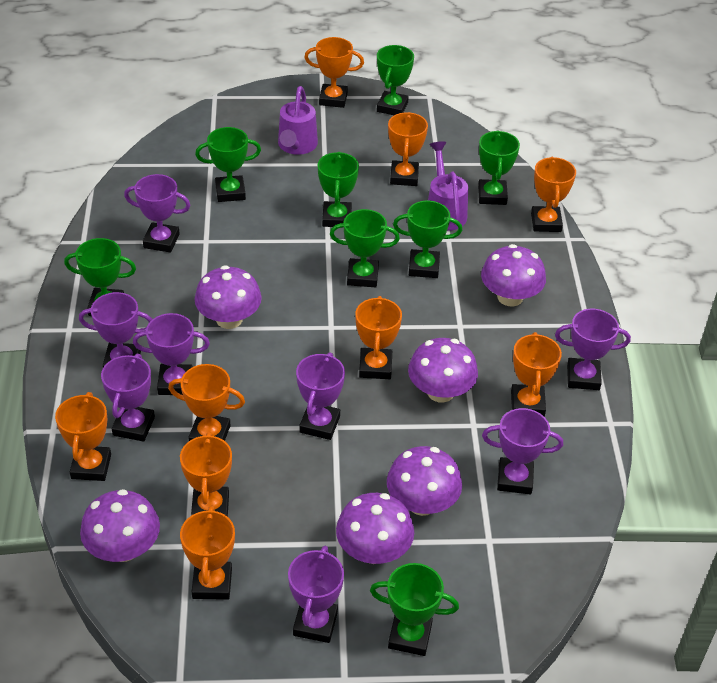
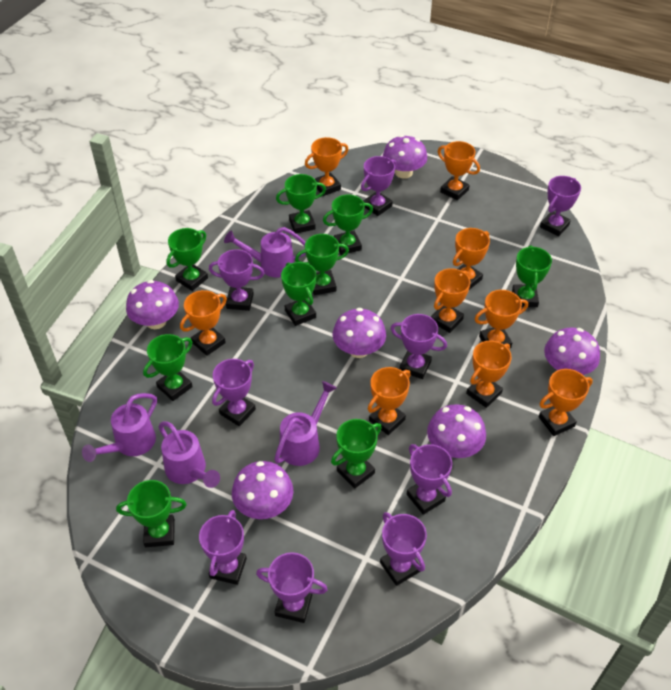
green trophy: 8 -> 9
purple trophy: 8 -> 9
purple watering can: 2 -> 4

